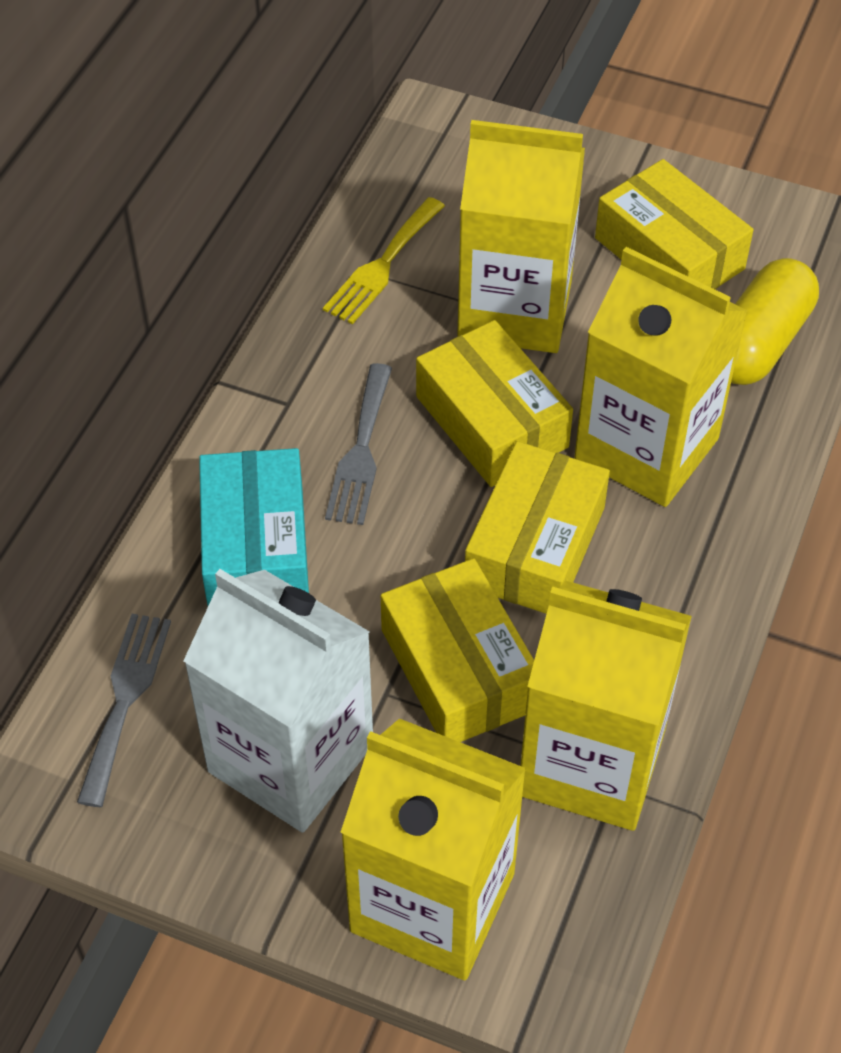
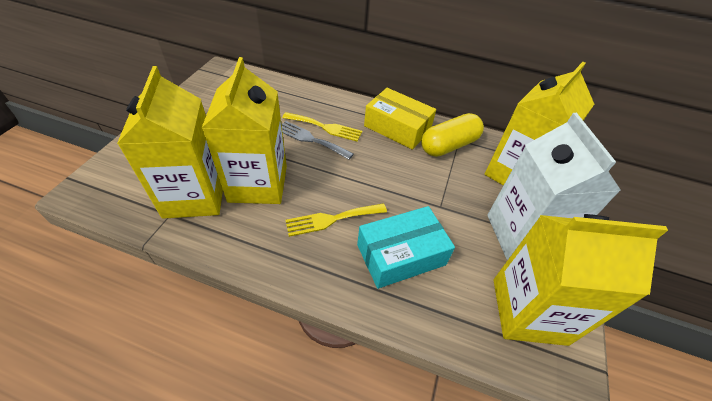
grey fork: 2 -> 1
yellow box: 4 -> 1
yellow fork: 1 -> 2

